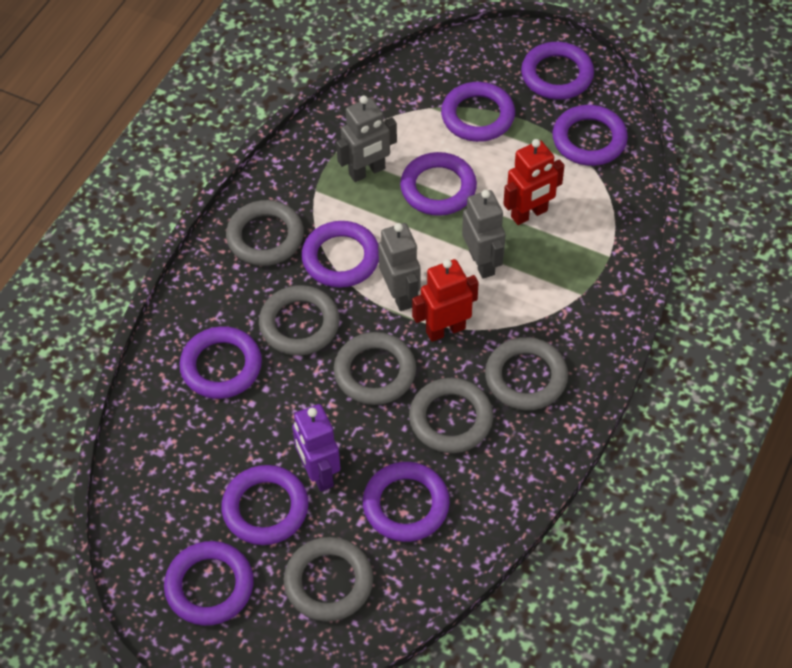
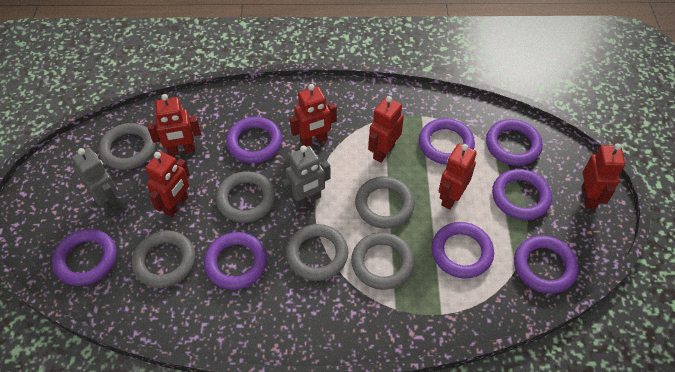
grey robot: 3 -> 2
purple ring: 9 -> 8
purple robot: 1 -> 0
red robot: 2 -> 6

